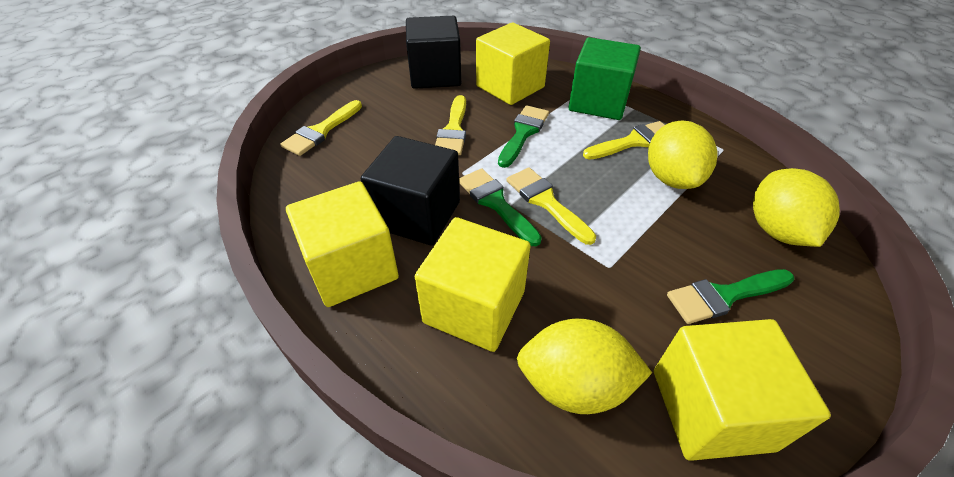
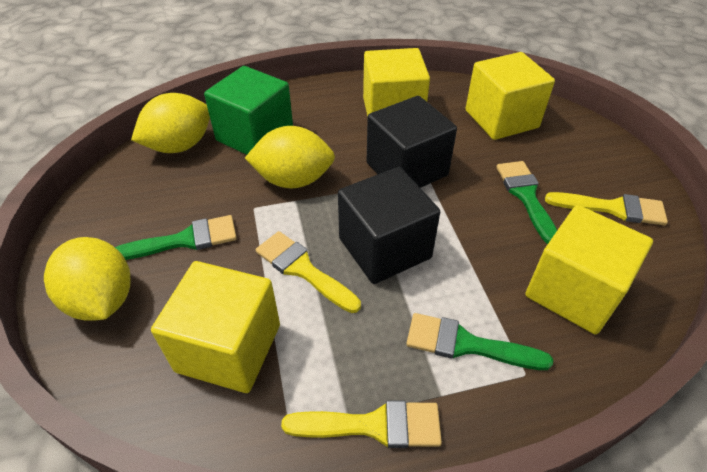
yellow brush: 4 -> 3

